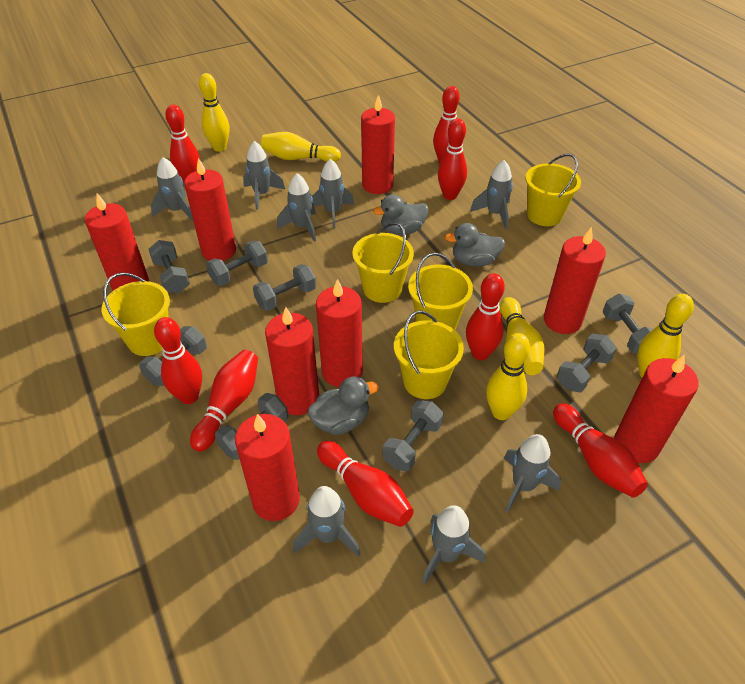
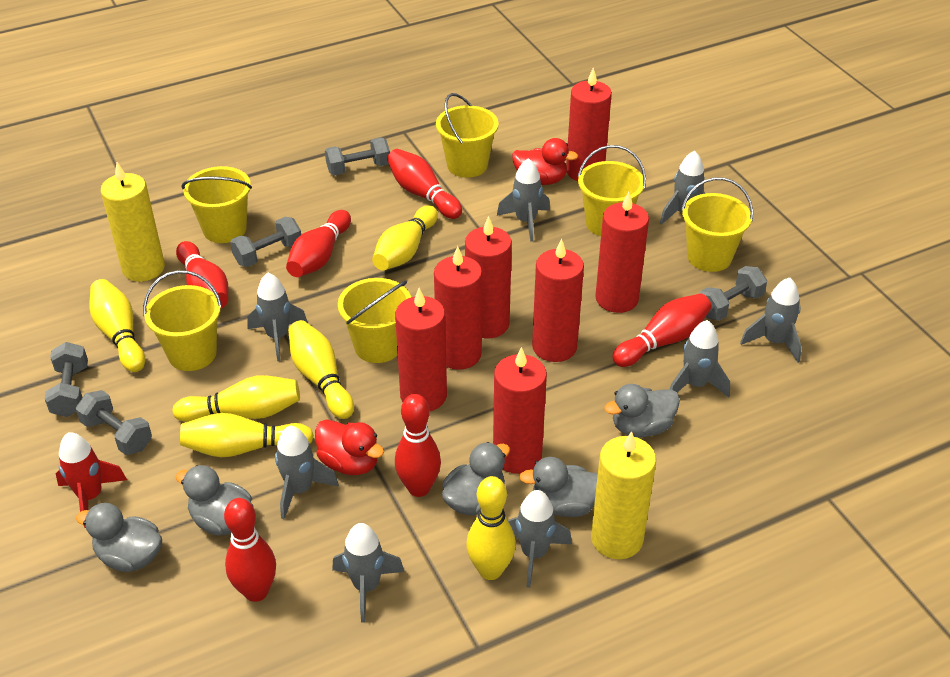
grey duck: 3 -> 5
grey dumbbell: 8 -> 5
red bowling pin: 8 -> 6
red candle: 8 -> 7
red duck: 0 -> 2
red rocket: 0 -> 1
yellow bowling pin: 5 -> 6
yellow bucket: 5 -> 6
yellow candle: 0 -> 2

